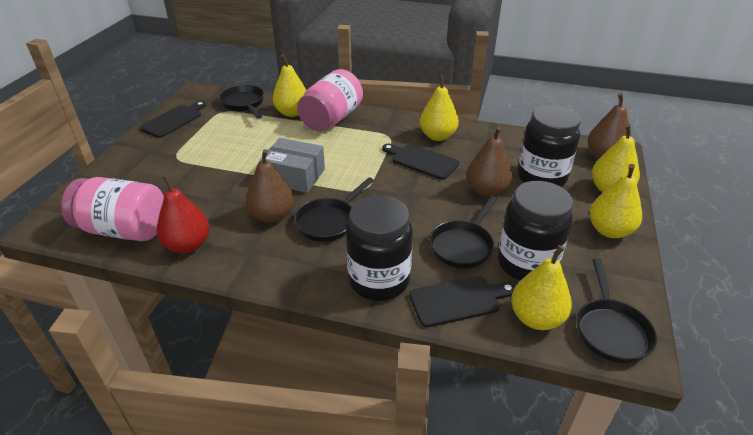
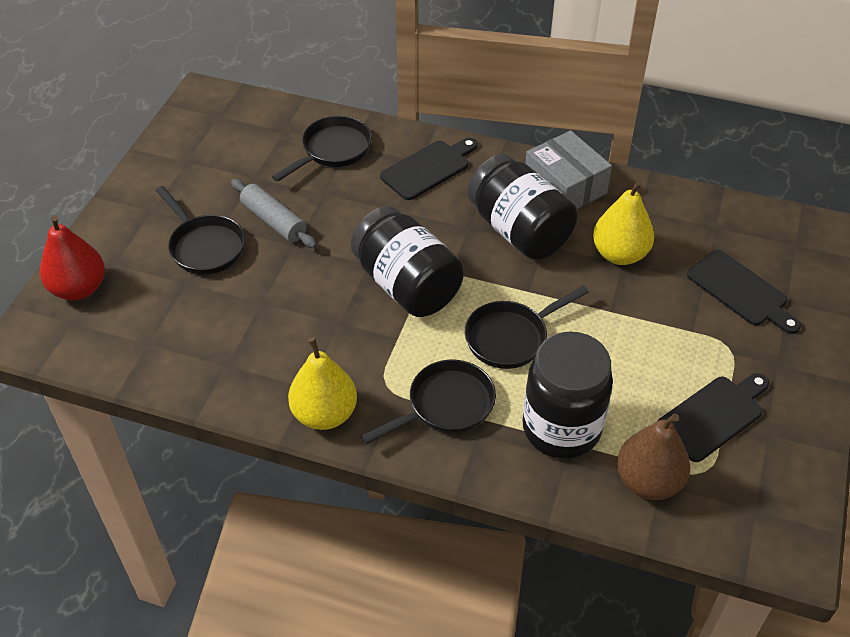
brown pear: 3 -> 1
grey rolling pin: 0 -> 1
pink jar: 2 -> 0
yellow pear: 5 -> 2

